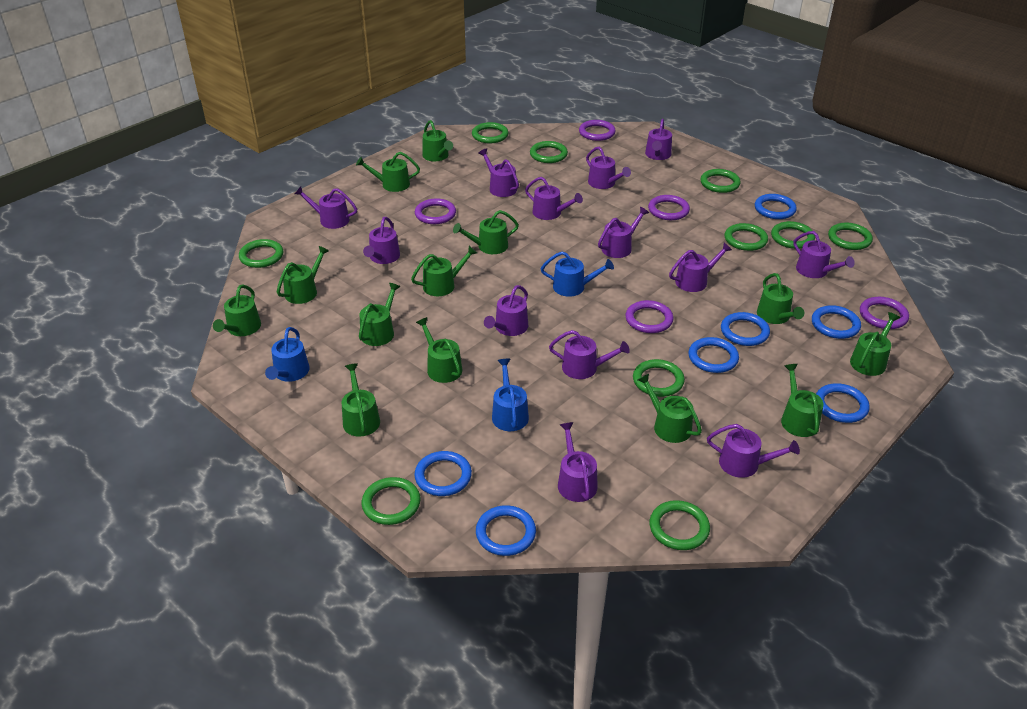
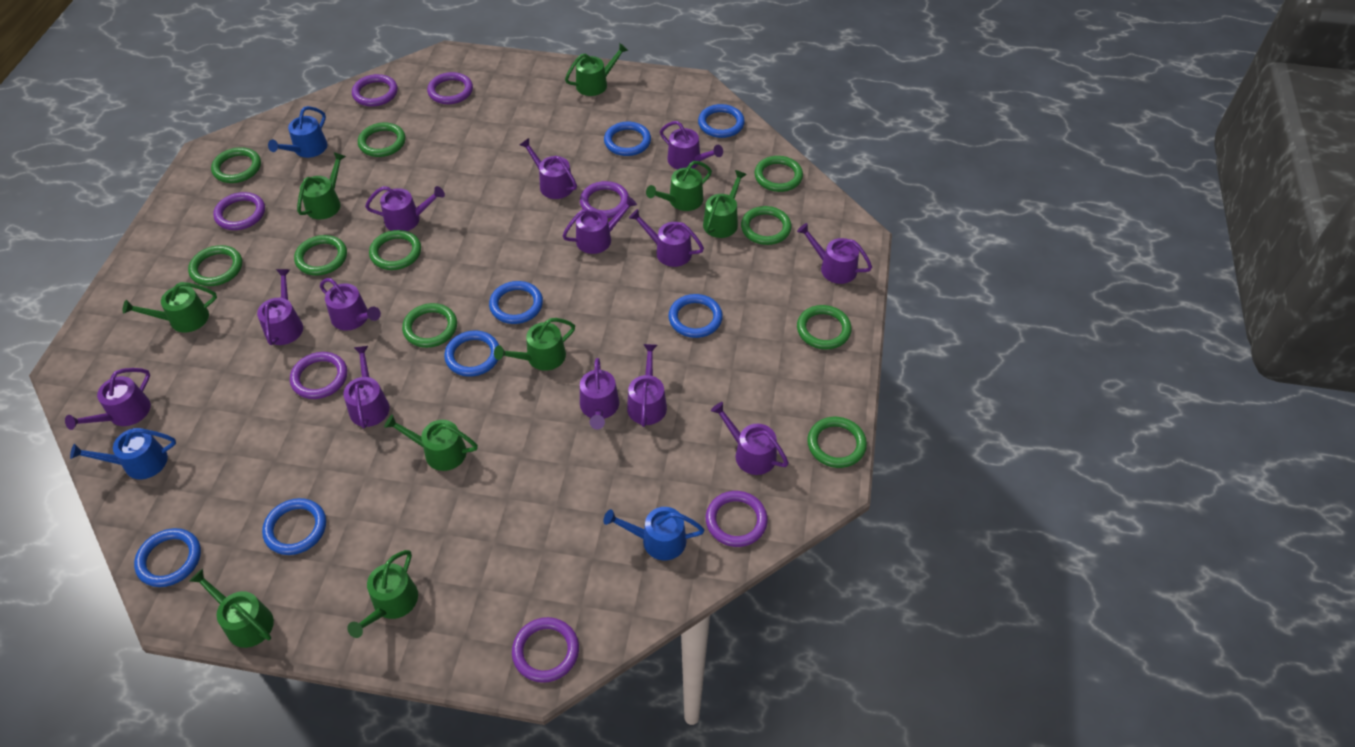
green watering can: 13 -> 9
purple ring: 5 -> 7

